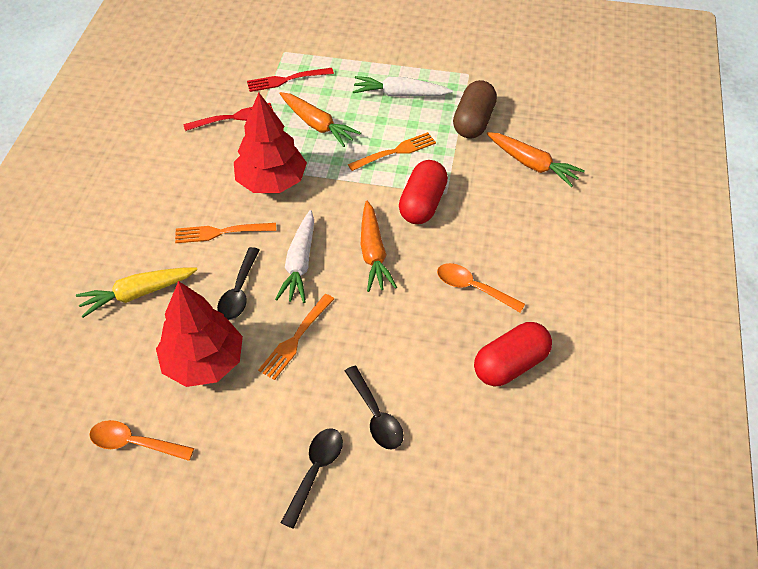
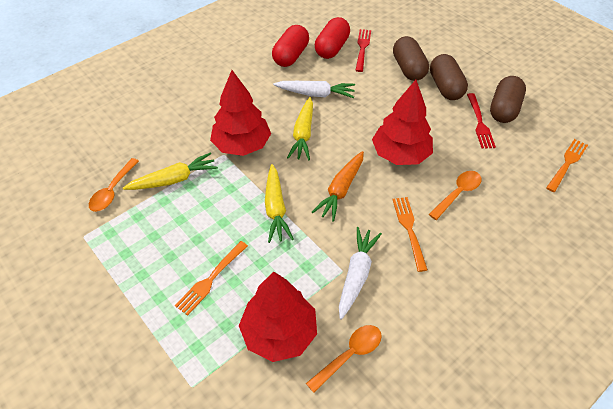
black spoon: 3 -> 0
brown capsule: 1 -> 3
orange carrot: 3 -> 1
orange spoon: 2 -> 3
red tree: 2 -> 3
yellow carrot: 1 -> 3

